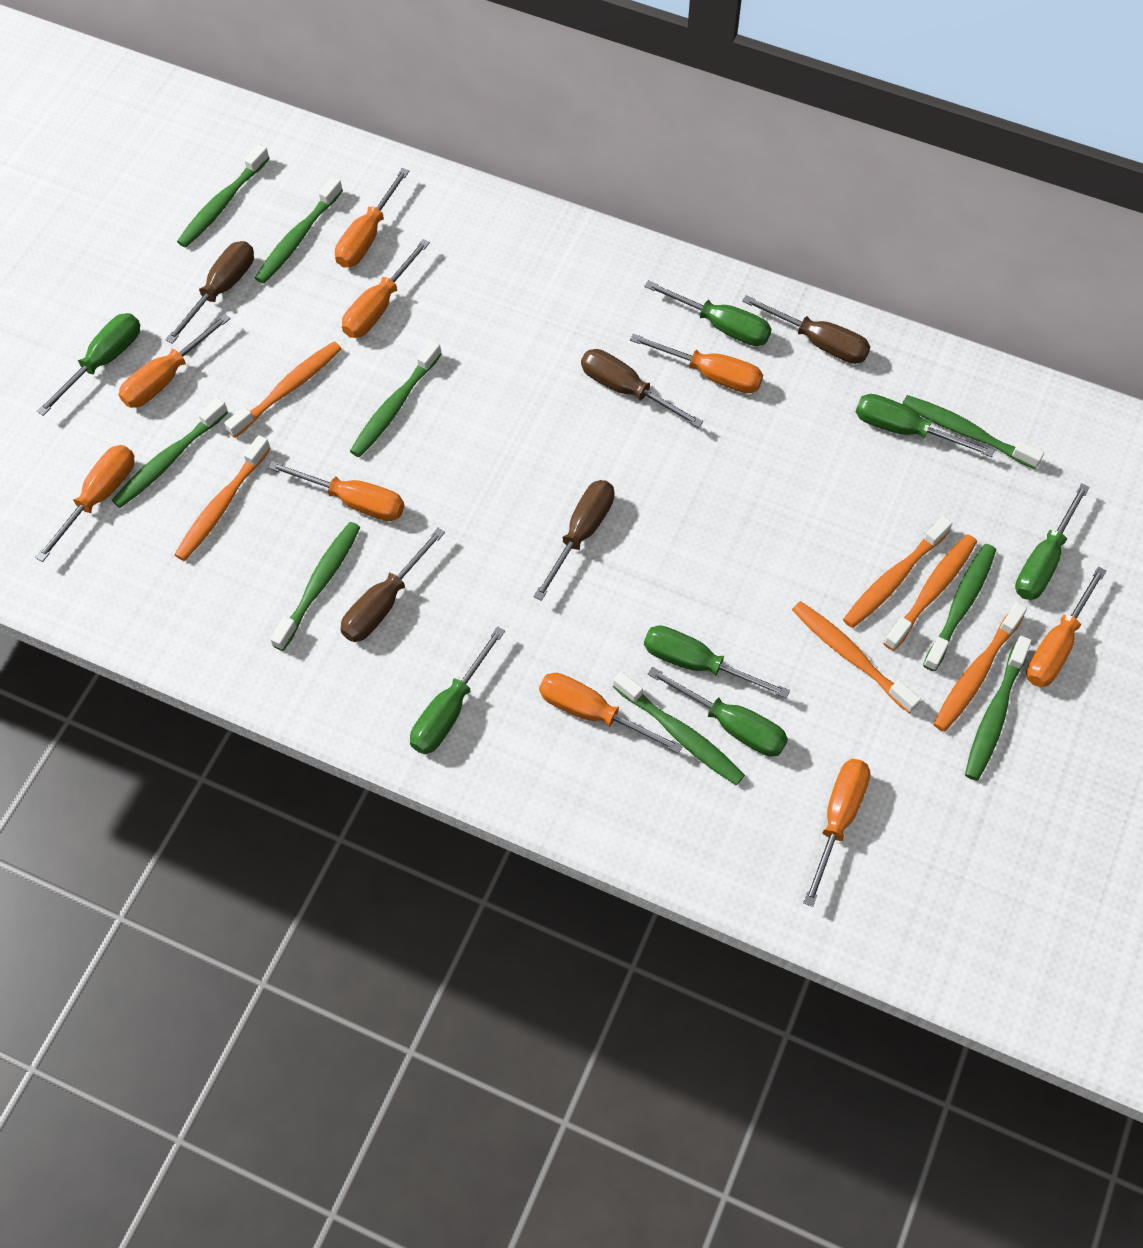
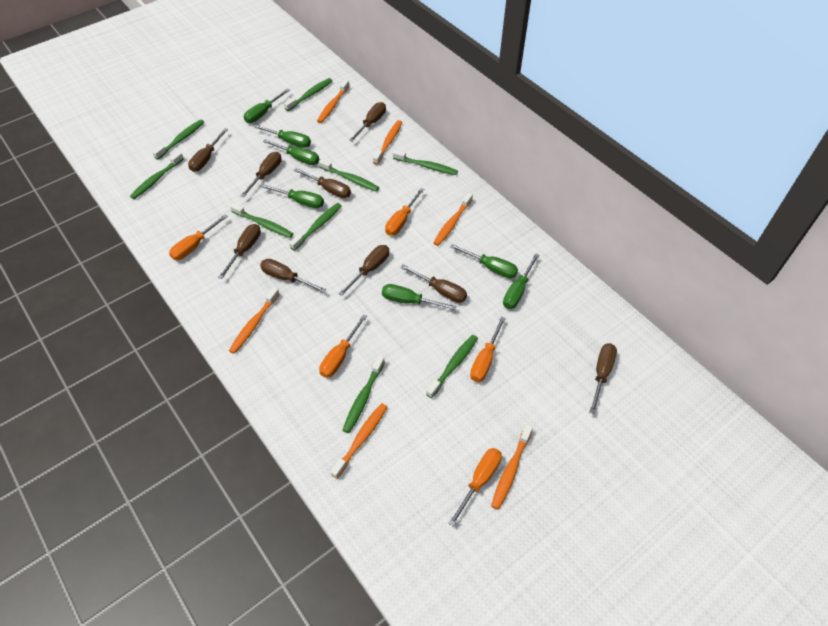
brown screwdriver: 5 -> 9
orange screwdriver: 9 -> 5

